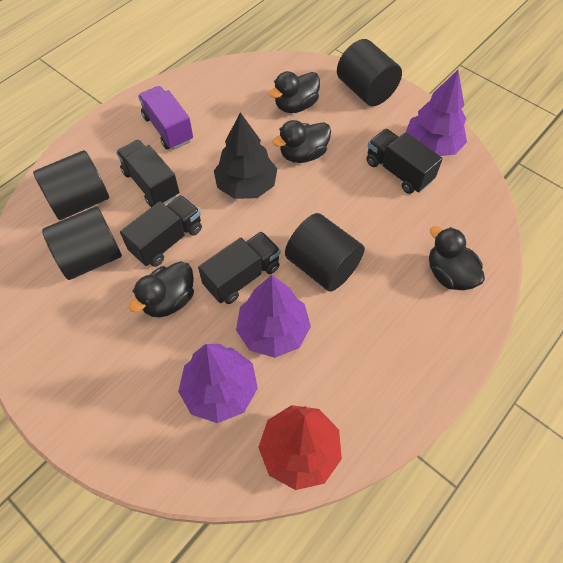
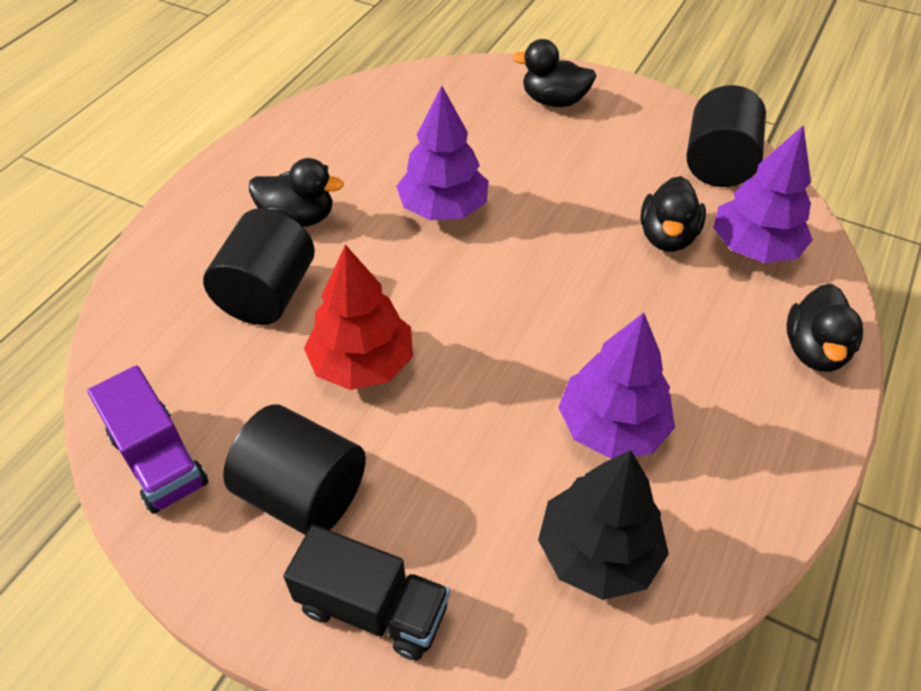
black cylinder: 4 -> 3
black truck: 4 -> 1

